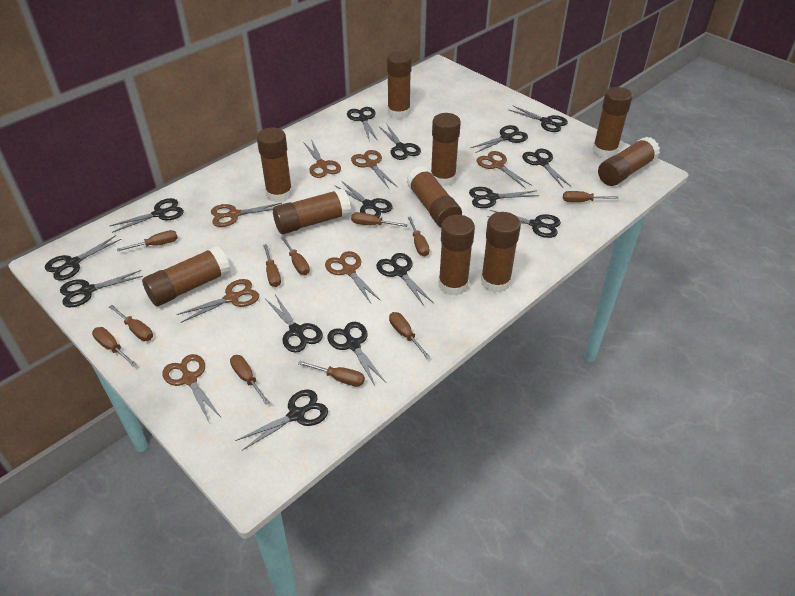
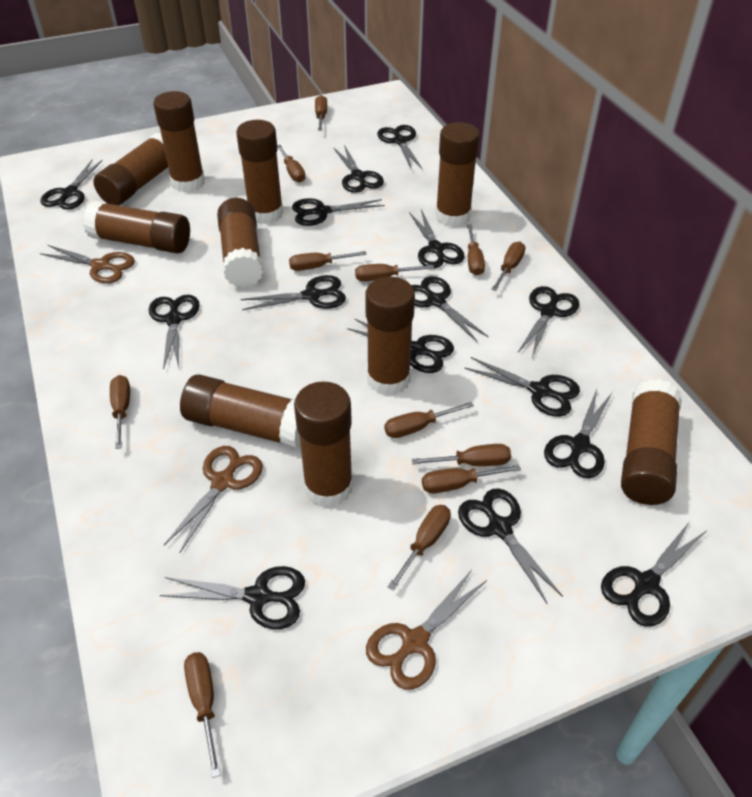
brown scissors: 7 -> 3
brown screwdriver: 11 -> 12

